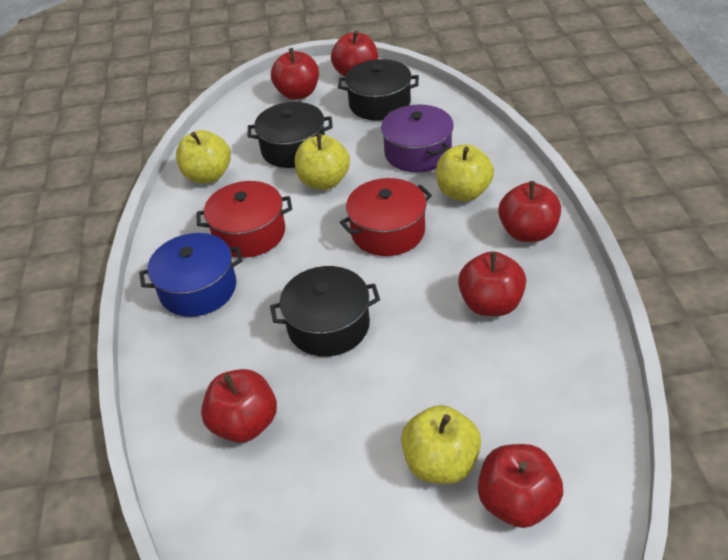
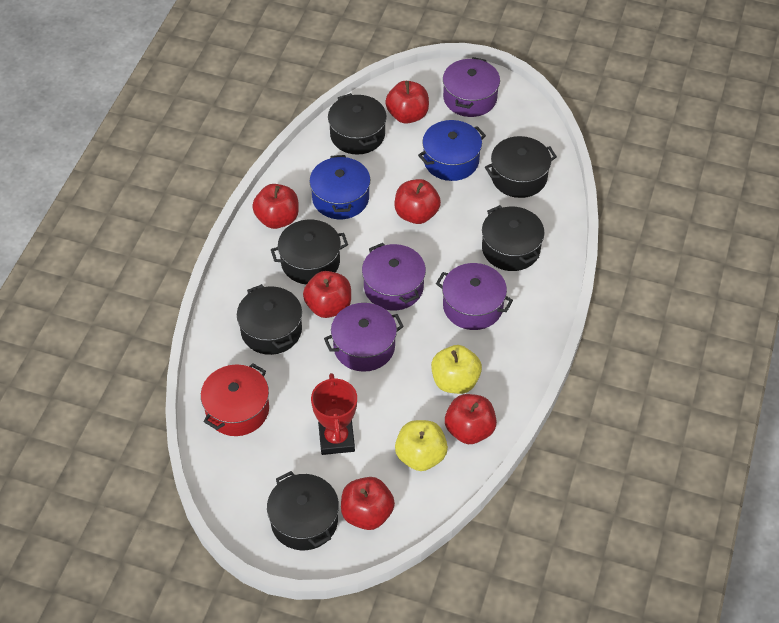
black pot: 3 -> 6
blue pot: 1 -> 2
purple pot: 1 -> 4
red pot: 2 -> 1
red trophy: 0 -> 1
yellow apple: 4 -> 2

